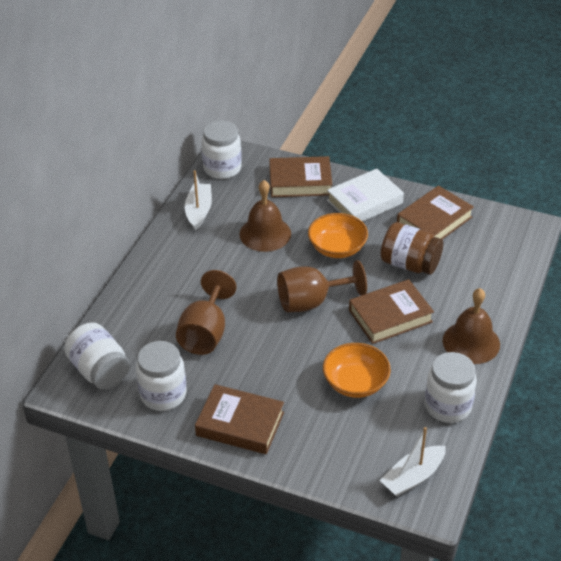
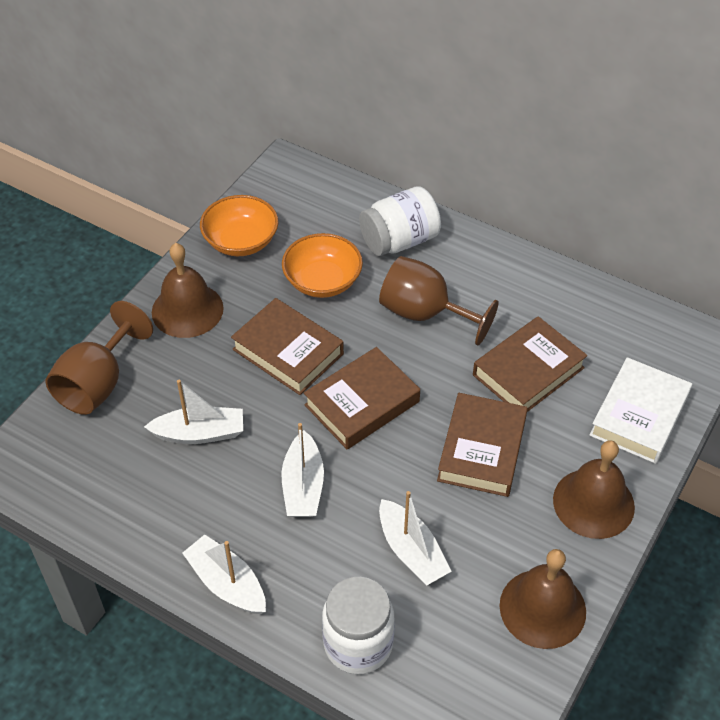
brown bell: 2 -> 3
brown jar: 1 -> 0
white boat: 2 -> 4
white jar: 4 -> 2

